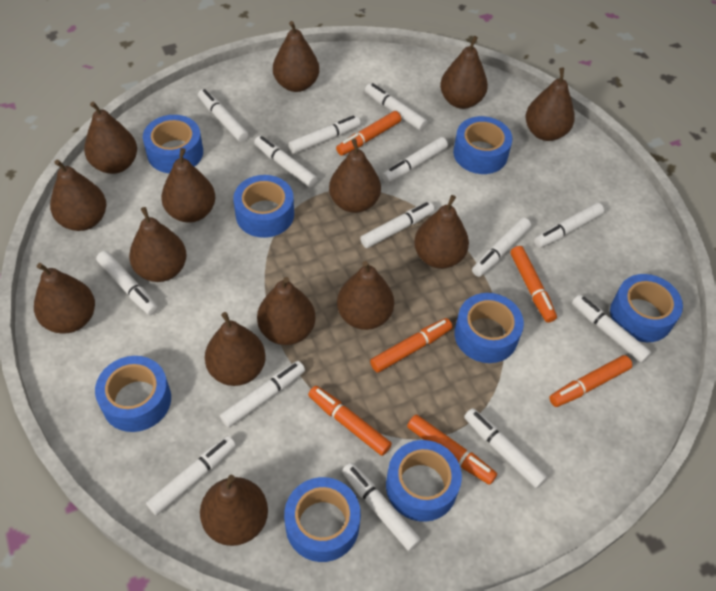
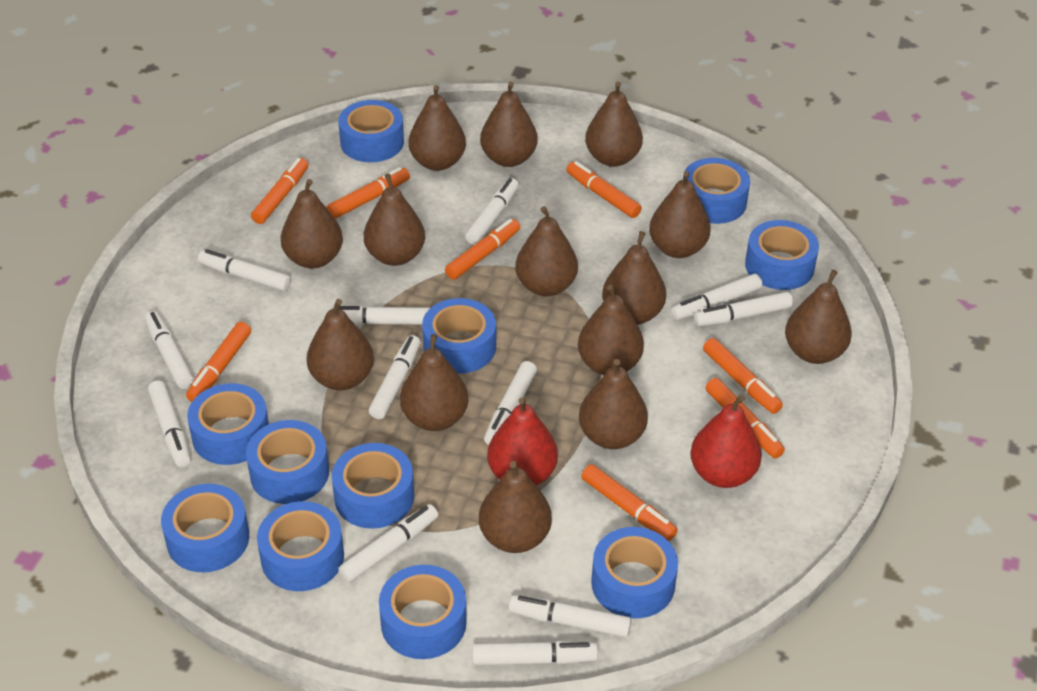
blue tape: 8 -> 11
orange marker: 6 -> 8
red pear: 0 -> 2
white marker: 14 -> 12

